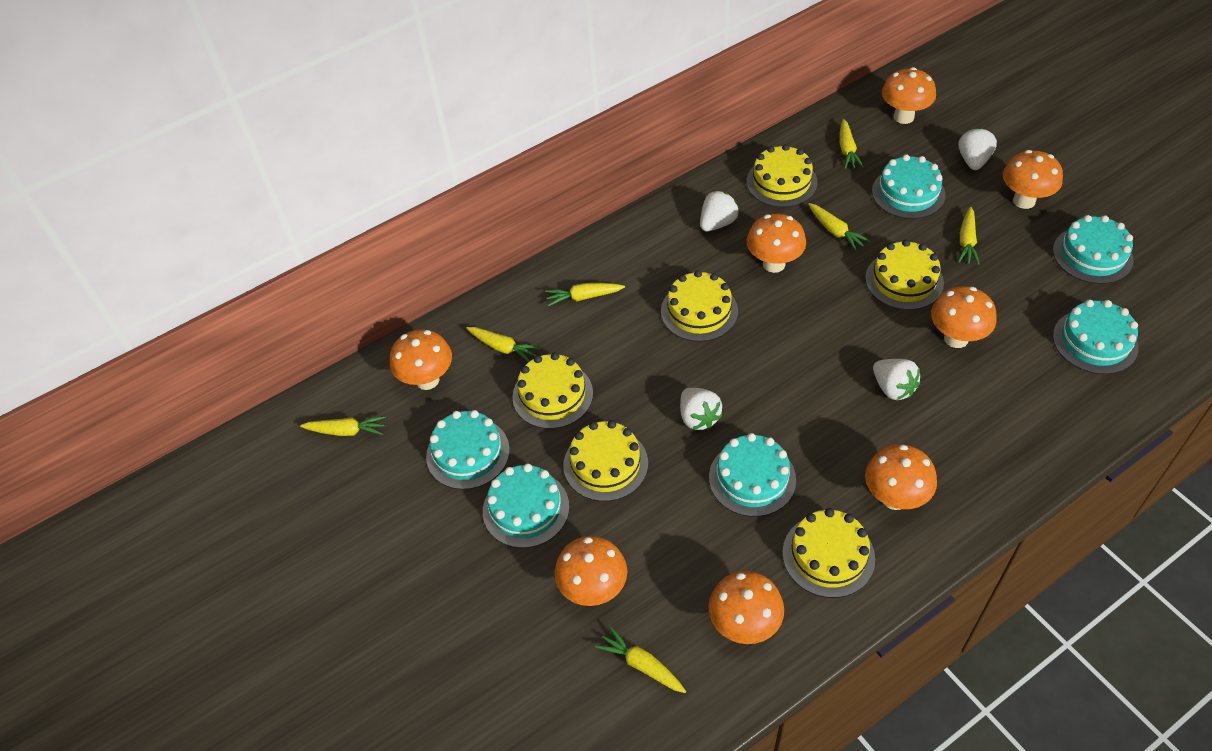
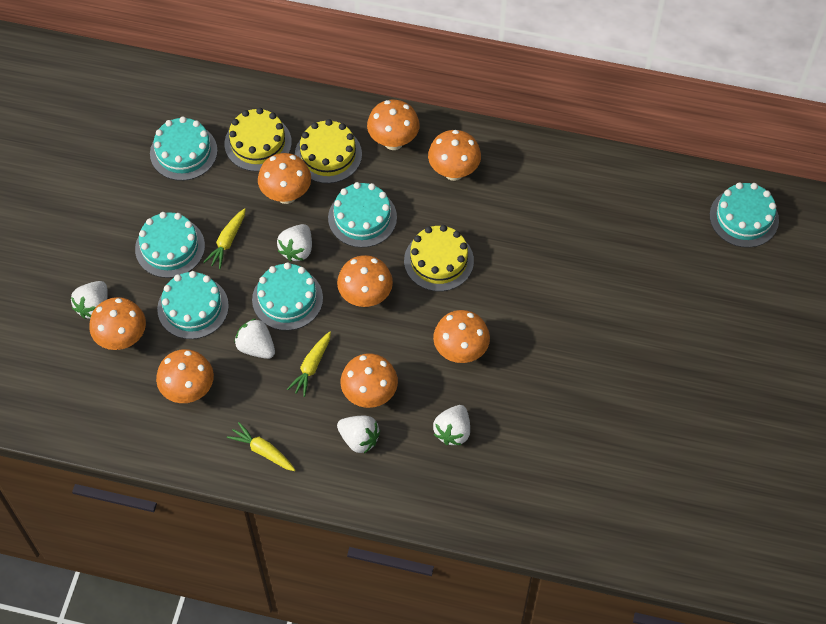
white strawberry: 4 -> 5
yellow cake: 6 -> 3
yellow carrot: 7 -> 3

